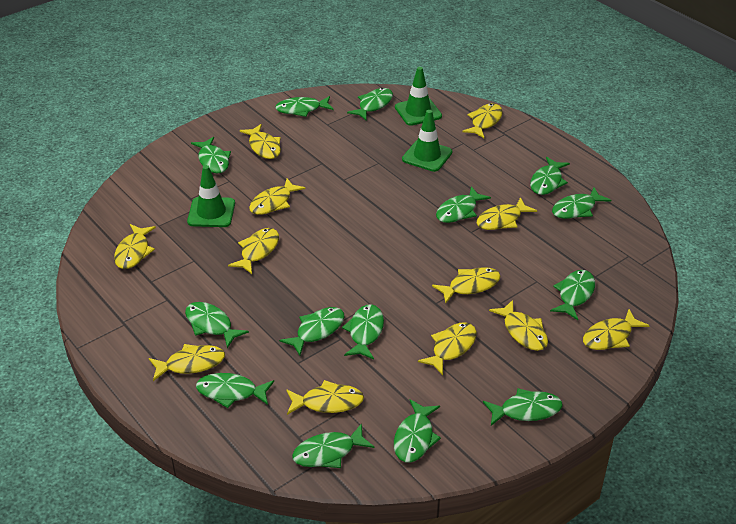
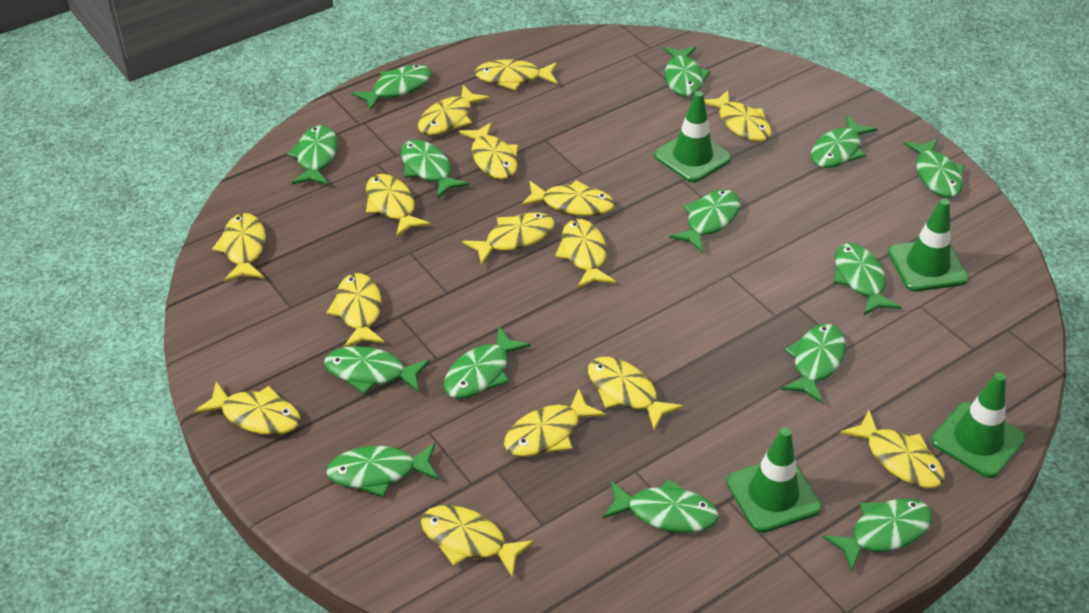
green traffic cone: 3 -> 4
yellow fish: 12 -> 15

